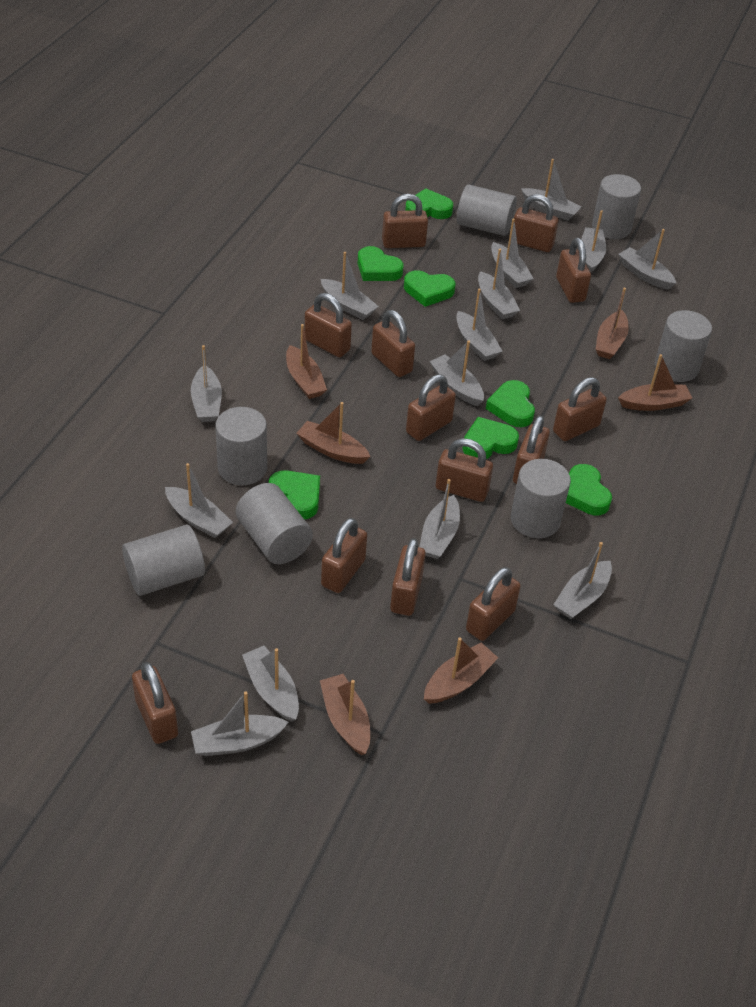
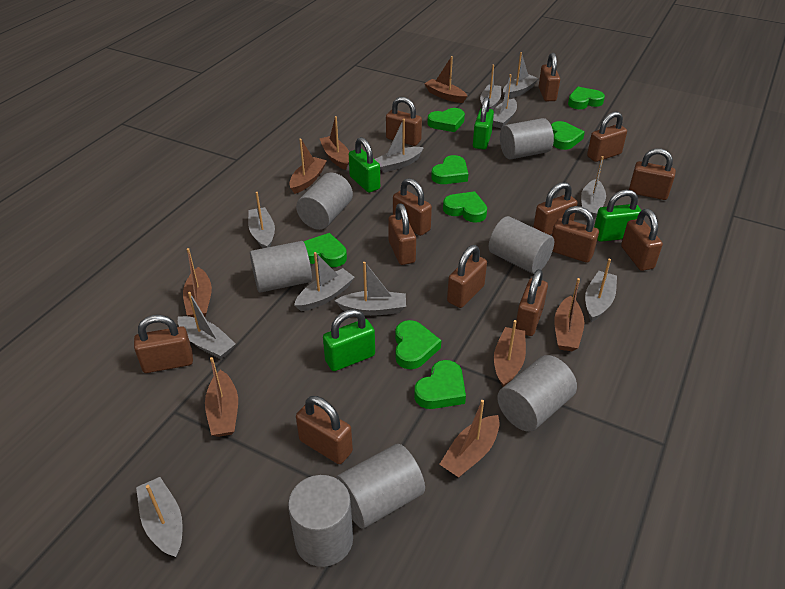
brown boat: 6 -> 8
green heart: 7 -> 8
green padlock: 0 -> 4
grey boat: 14 -> 11

